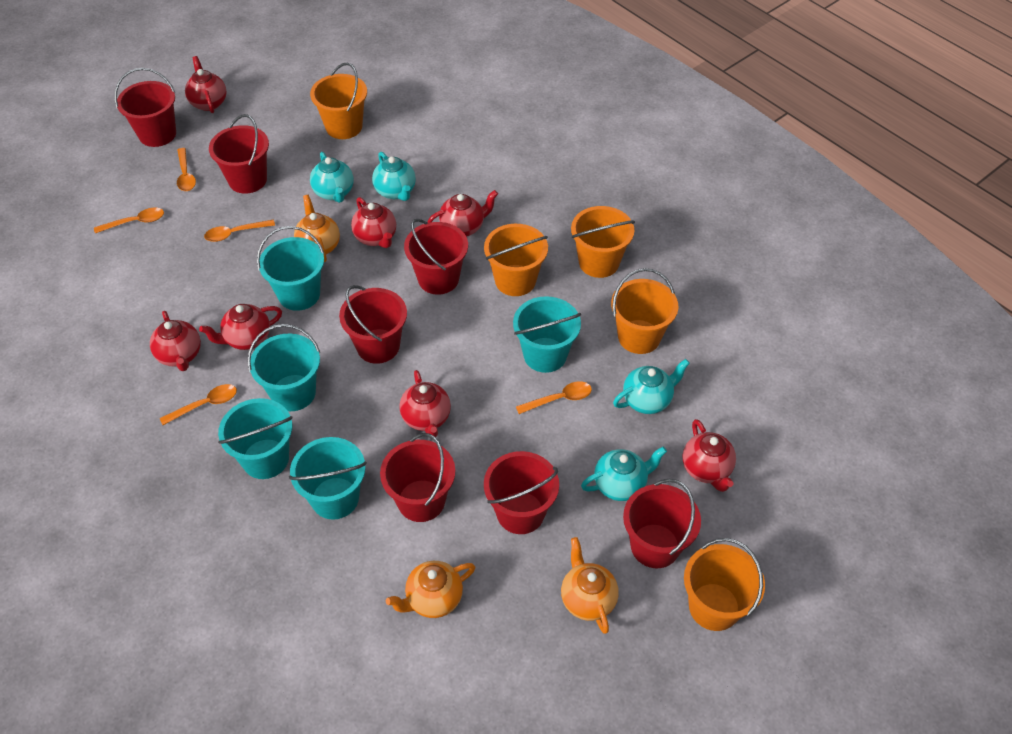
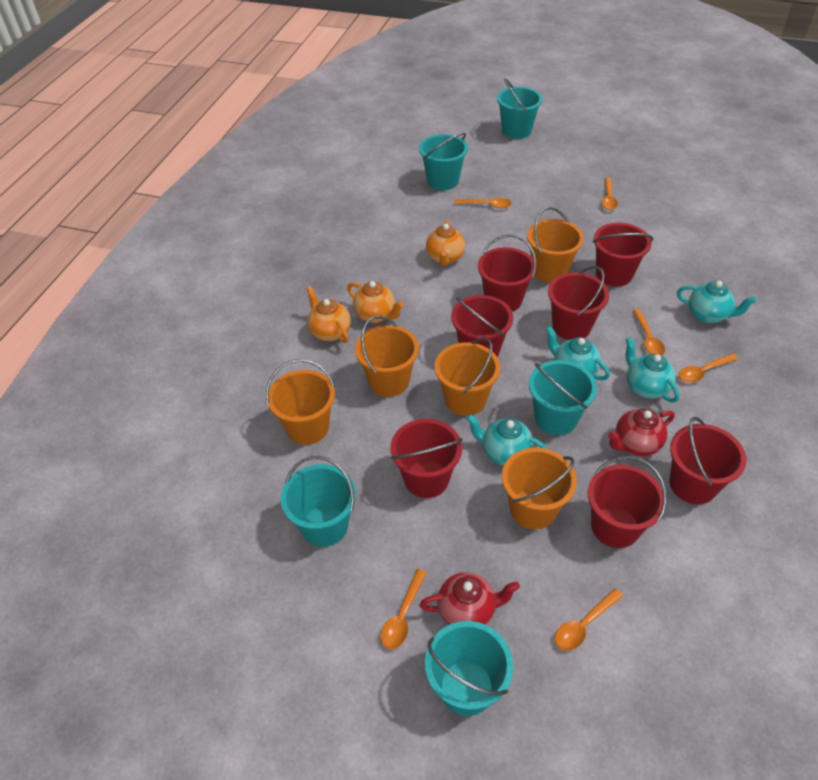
orange spoon: 5 -> 6
red teapot: 7 -> 2

